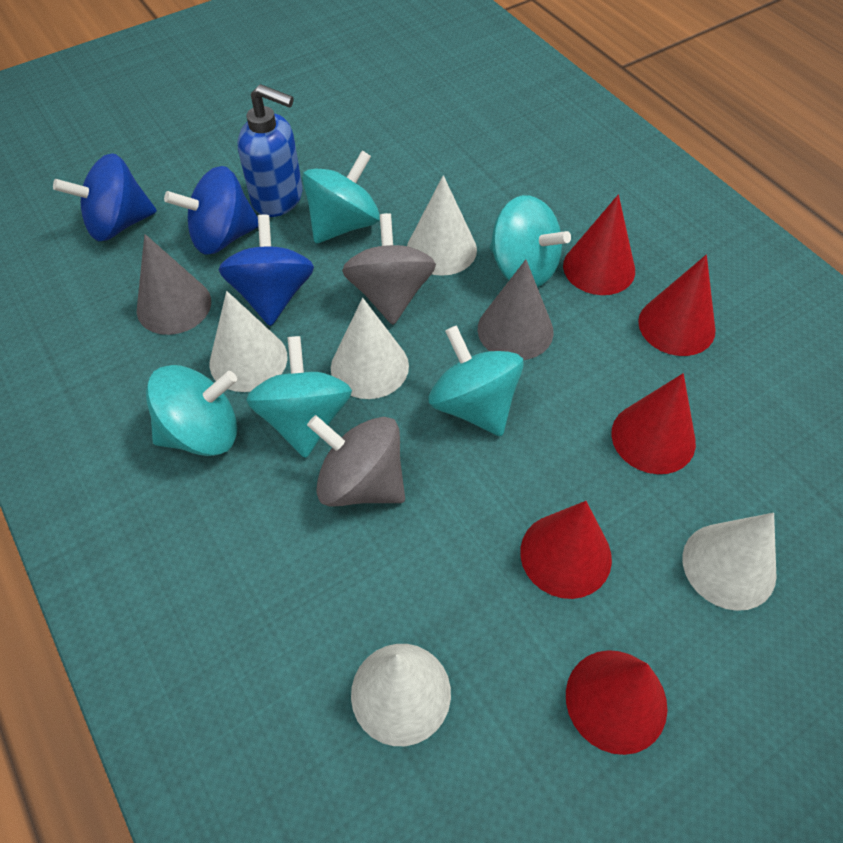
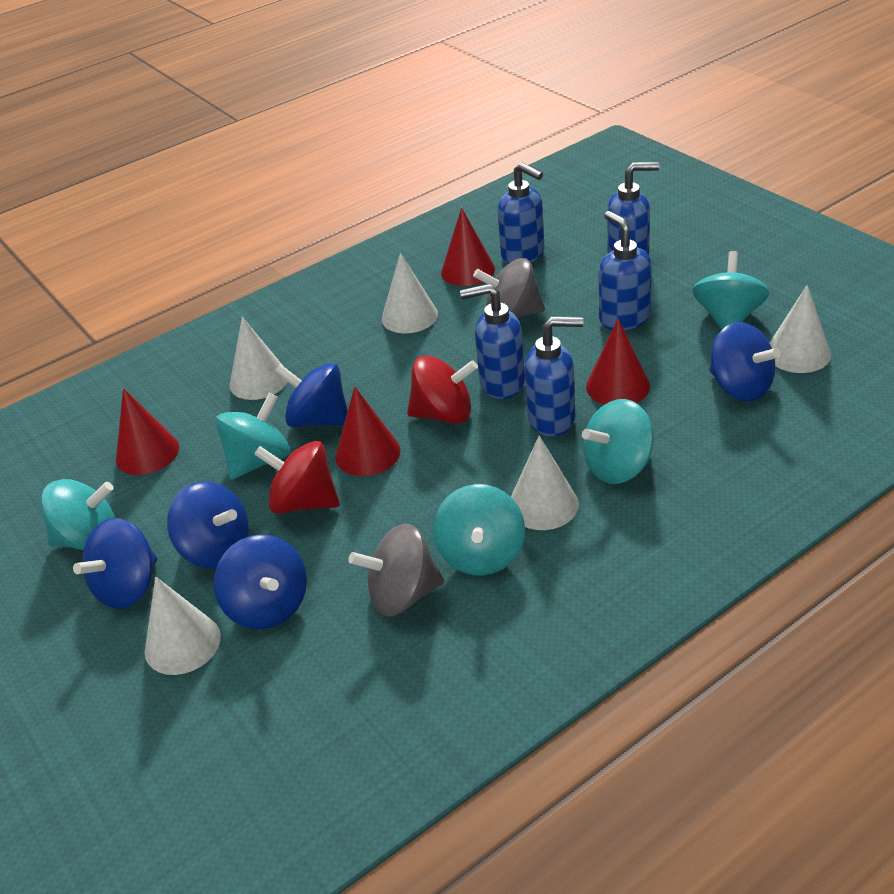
blue soap dispenser: 1 -> 5
blue spinning top: 3 -> 5
grey cone: 2 -> 0
red cone: 5 -> 4
red spinning top: 0 -> 2

